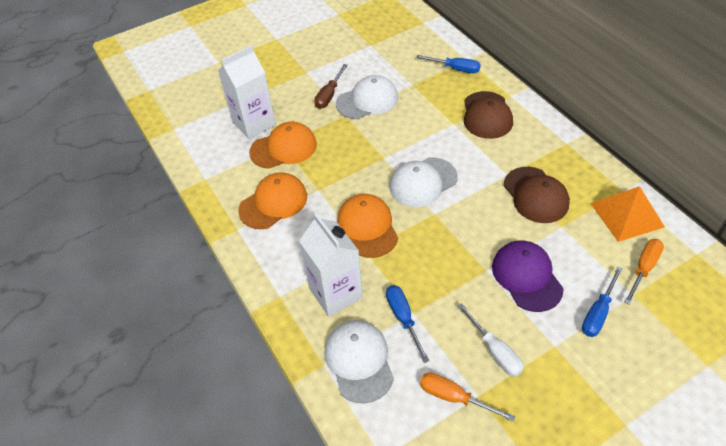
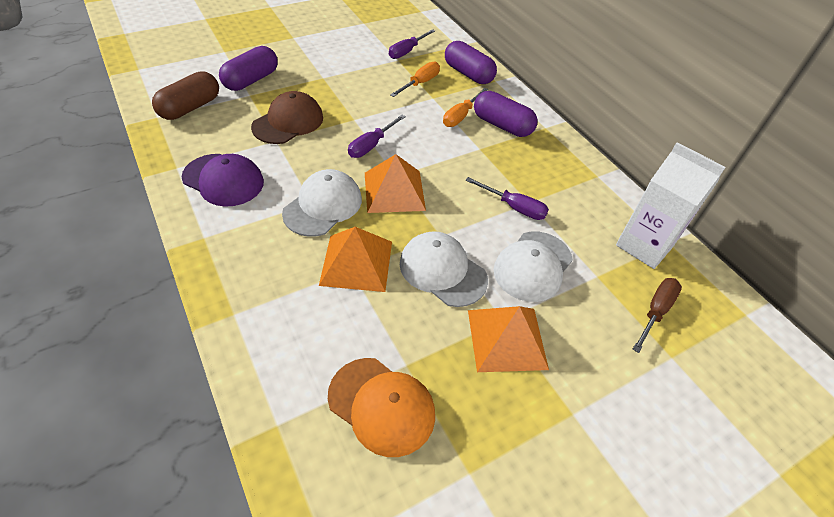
blue screwdriver: 3 -> 0
brown cap: 2 -> 1
brown capsule: 0 -> 1
orange cap: 3 -> 1
orange pyramid: 1 -> 3
purple capsule: 0 -> 3
purple screwdriver: 0 -> 3
white carton: 2 -> 1
white screwdriver: 1 -> 0

